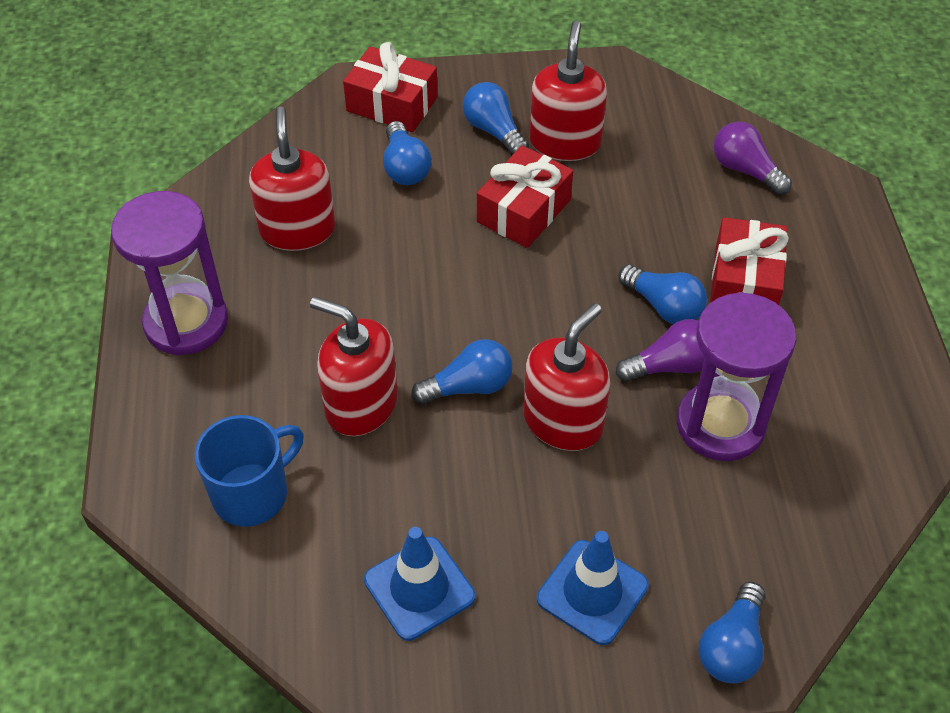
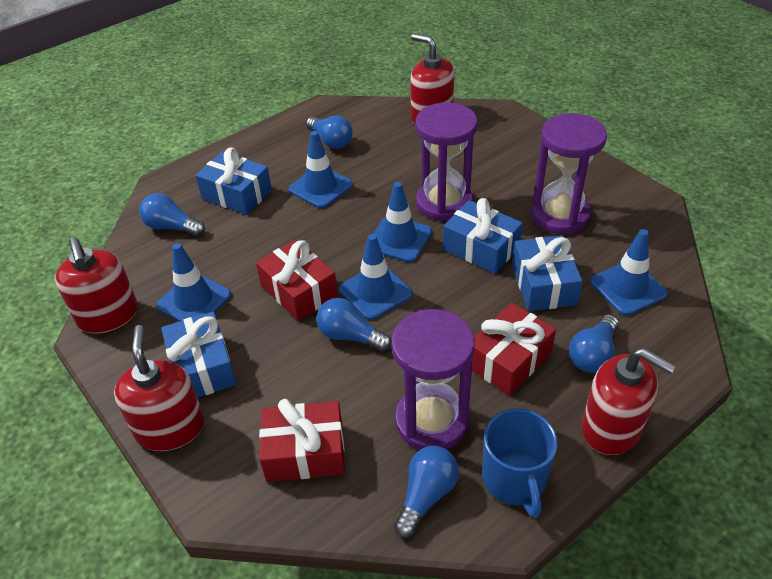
blue gift: 0 -> 4
blue traffic cone: 2 -> 5
purple hourglass: 2 -> 3
purple light bulb: 2 -> 0

